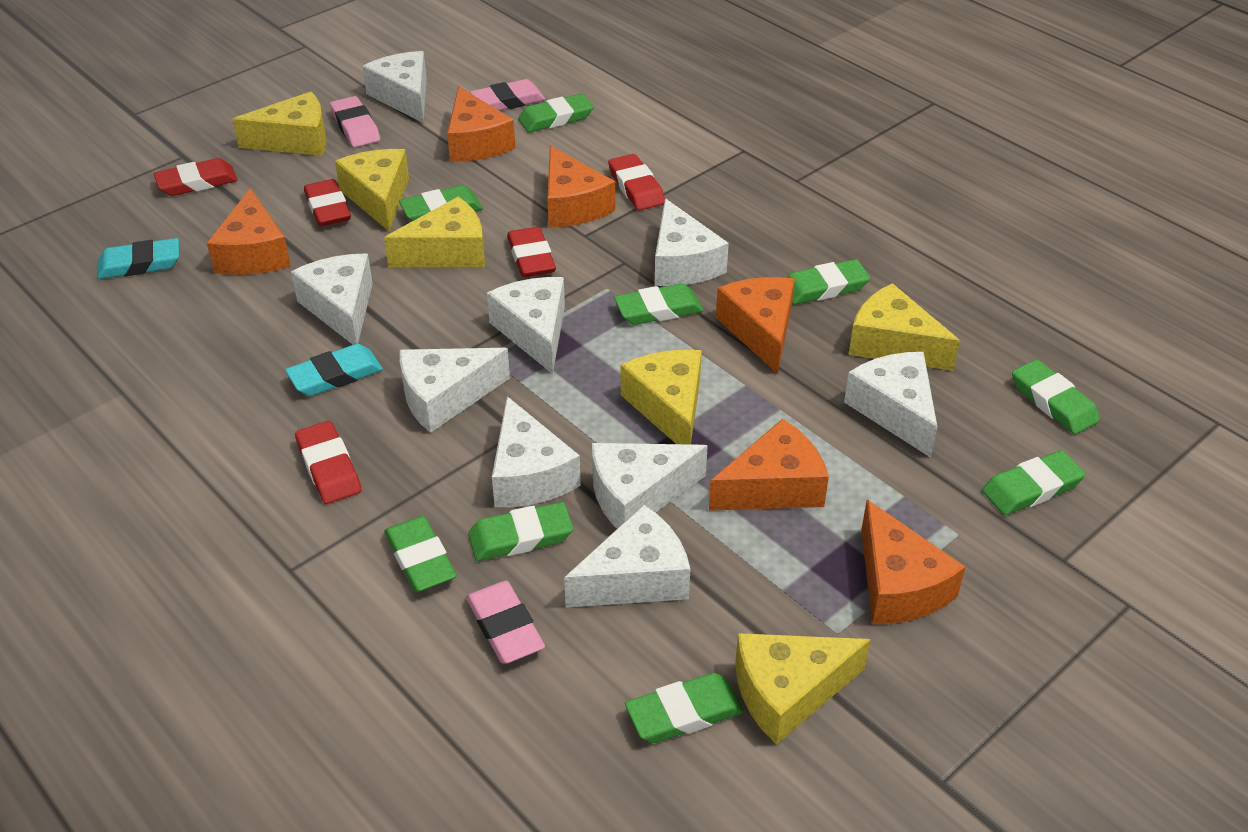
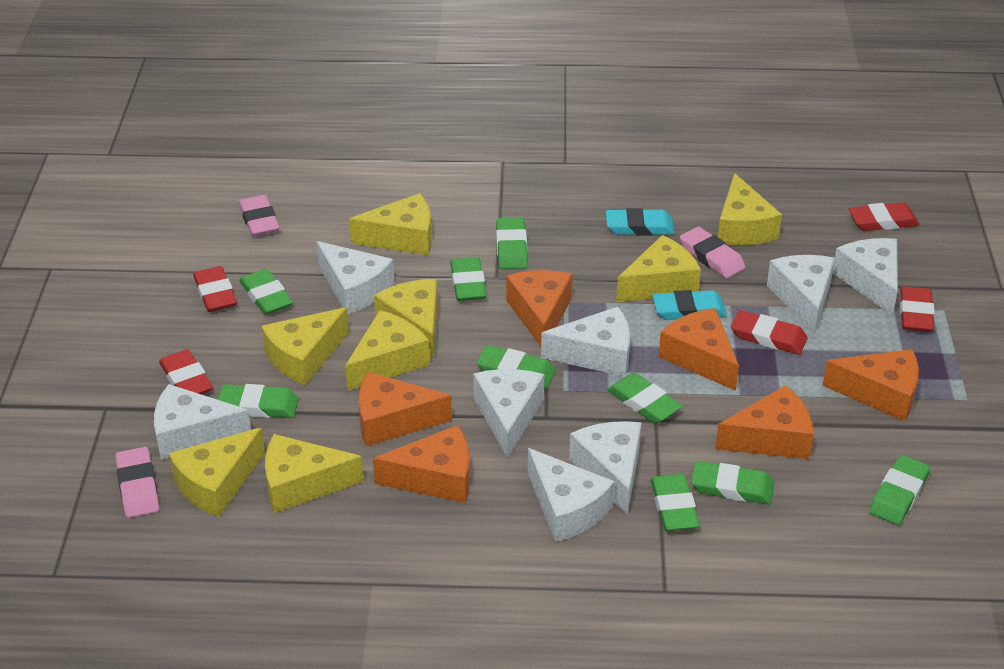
white cheese: 9 -> 8
yellow cheese: 6 -> 8

